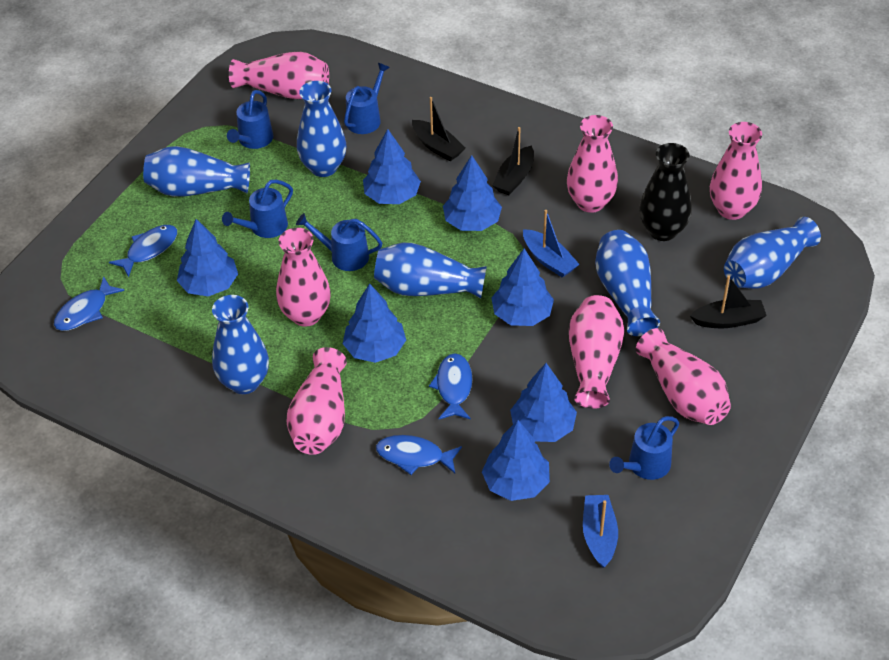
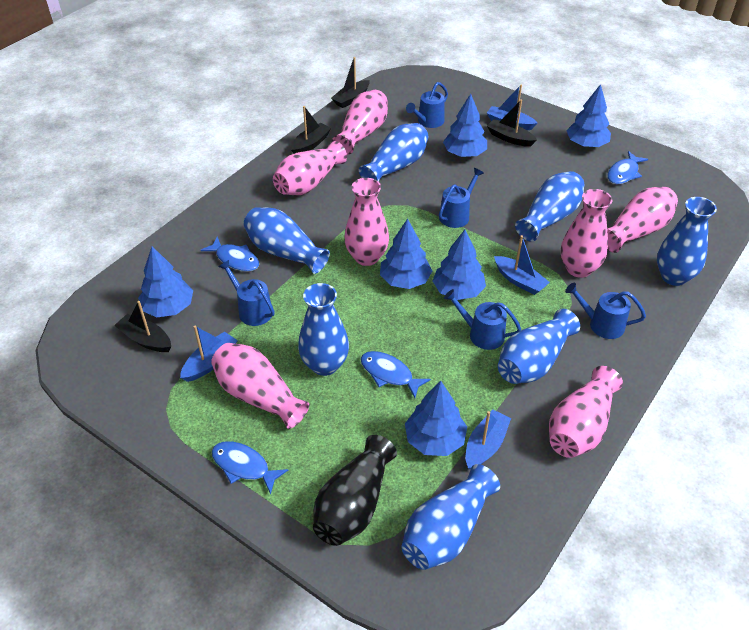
black boat: 3 -> 4
blue boat: 2 -> 4
blue tree: 7 -> 6
blue vase: 6 -> 7

